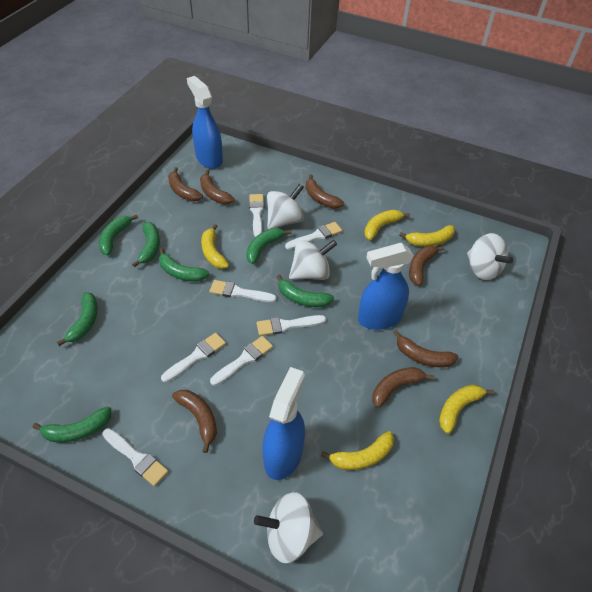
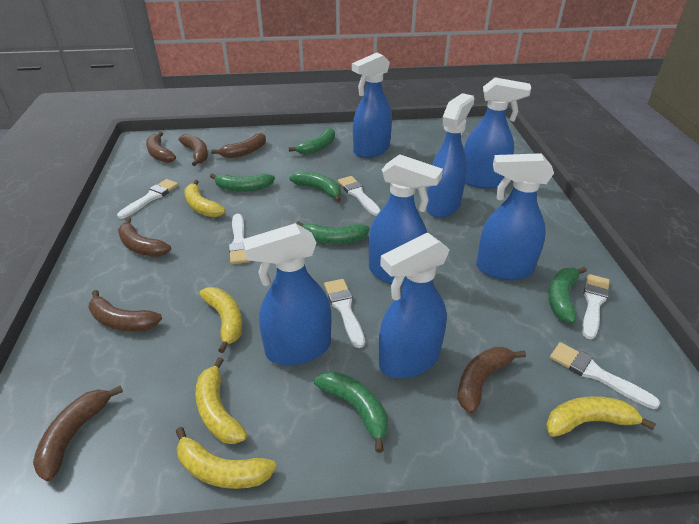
blue spray bottle: 3 -> 7
green banana: 7 -> 6
white brush: 7 -> 6
white spinning top: 4 -> 0

